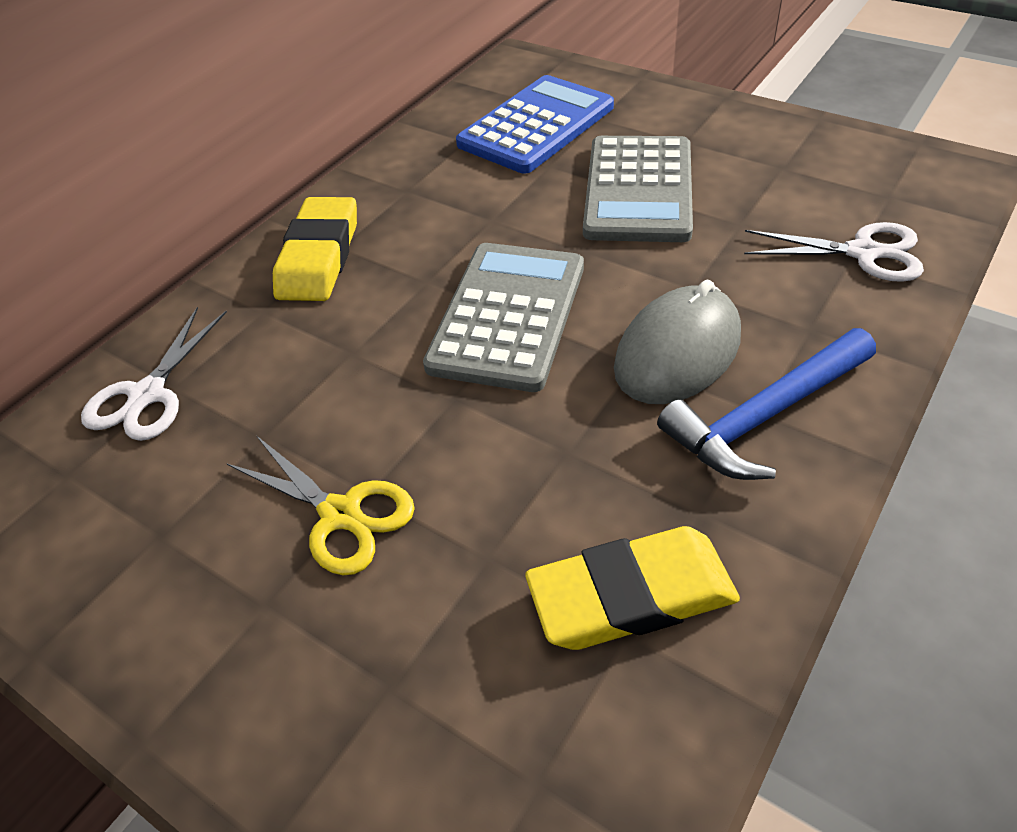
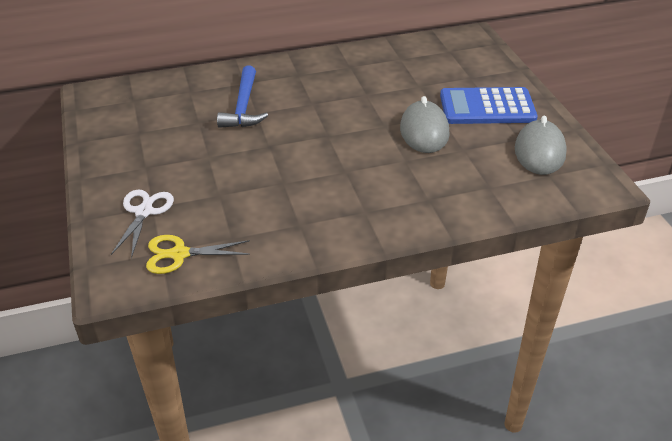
grey calculator: 2 -> 0
grey mouse: 1 -> 2
white scissors: 2 -> 1
yellow eraser: 2 -> 0

